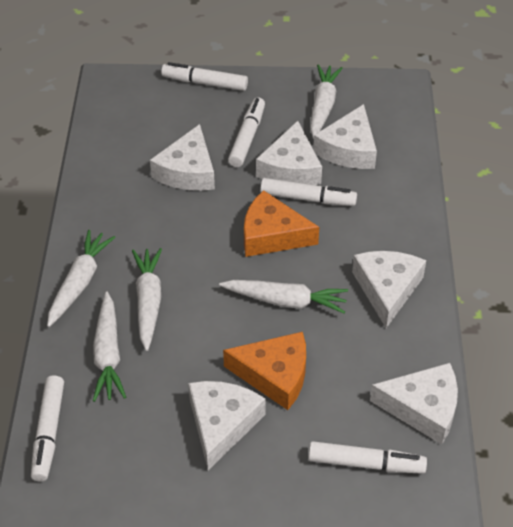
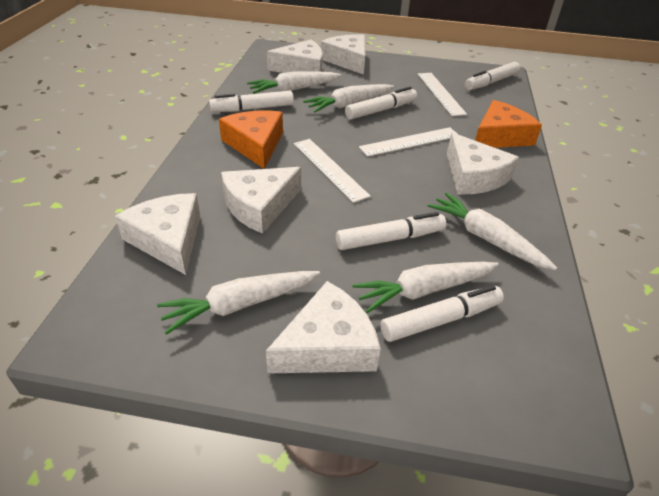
white ruler: 0 -> 3

